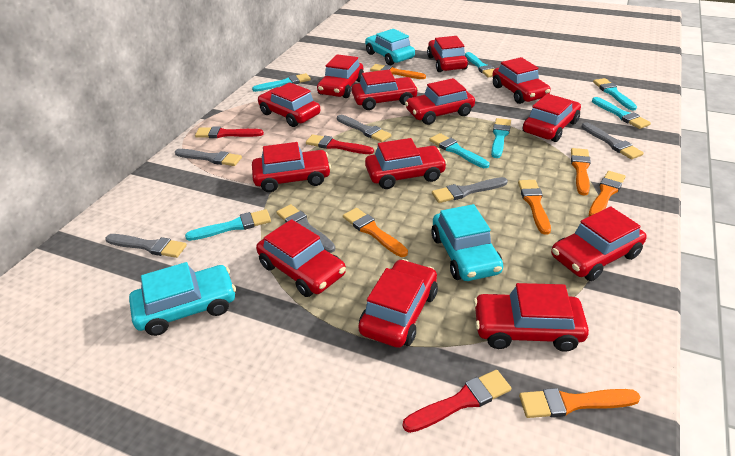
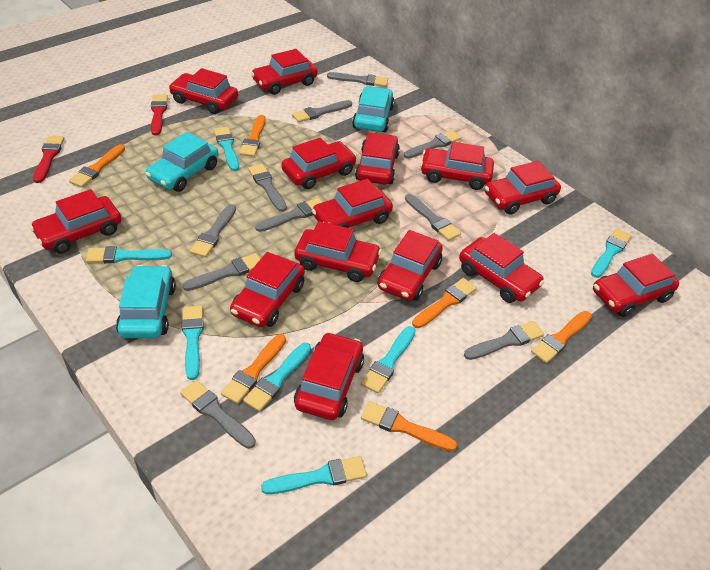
grey brush: 6 -> 10
red brush: 3 -> 2
red car: 13 -> 14

